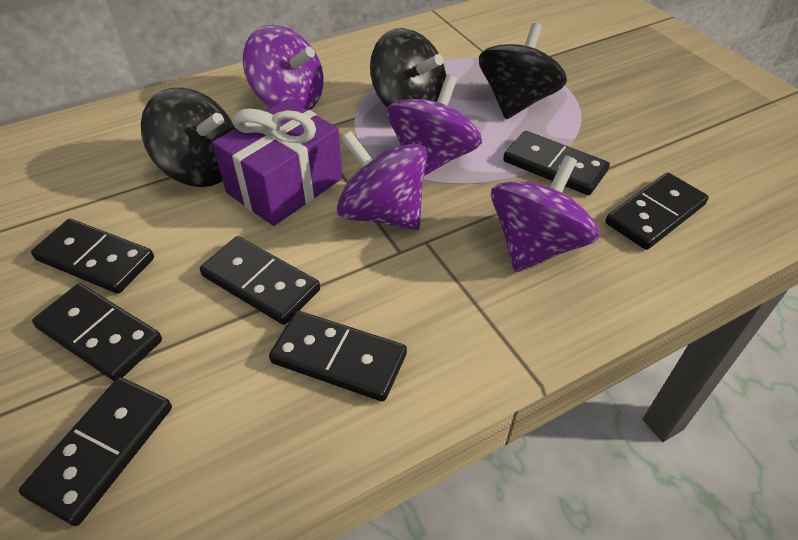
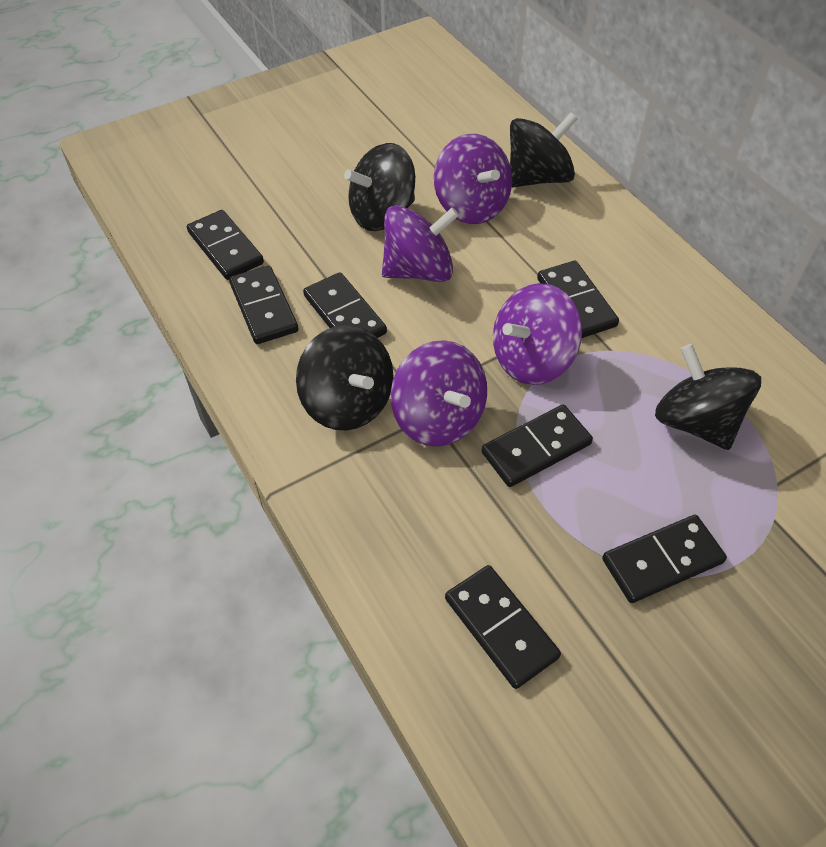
black spinning top: 3 -> 4
purple gift: 1 -> 0

